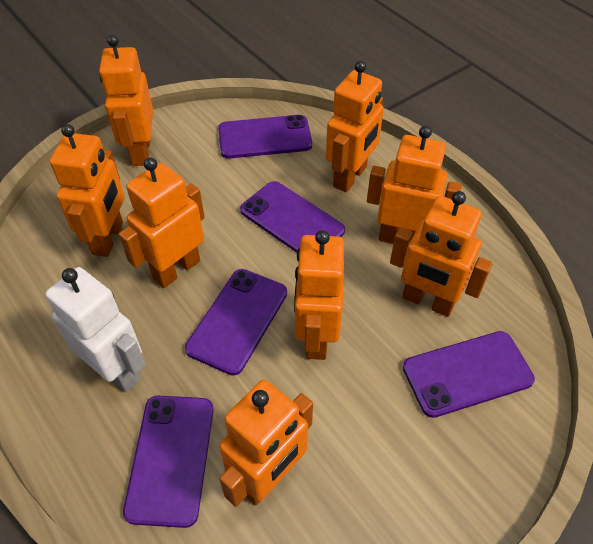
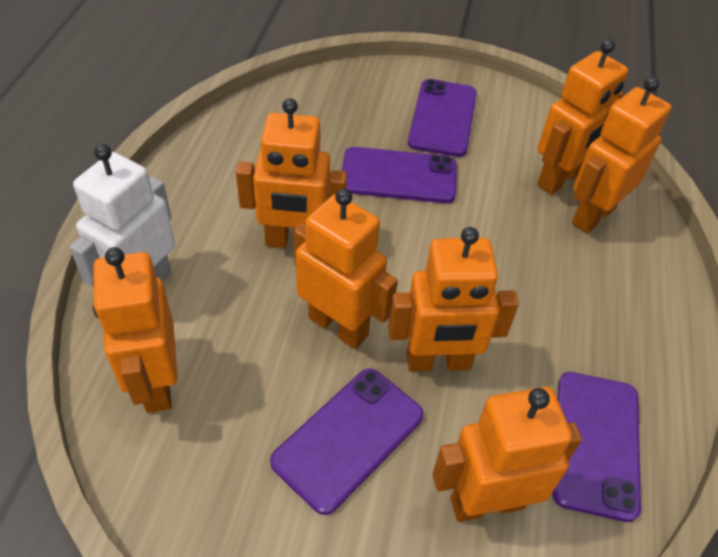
orange robot: 8 -> 7
purple phone: 5 -> 4

